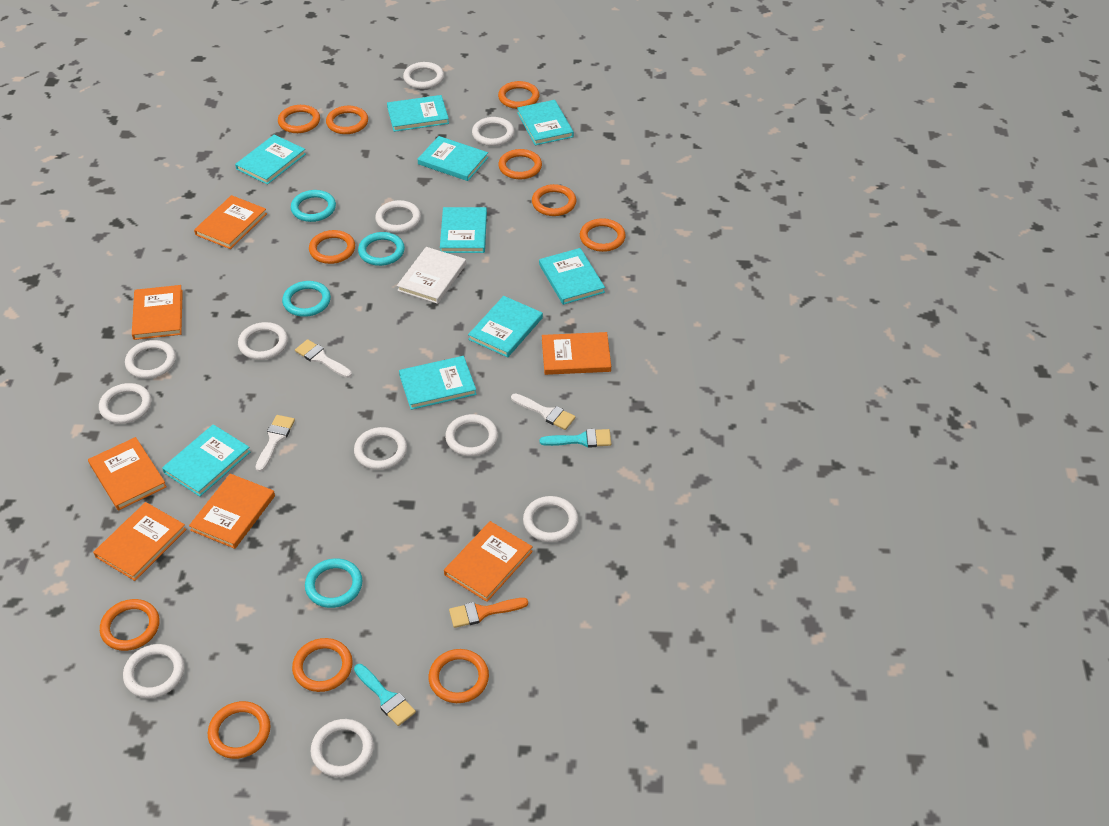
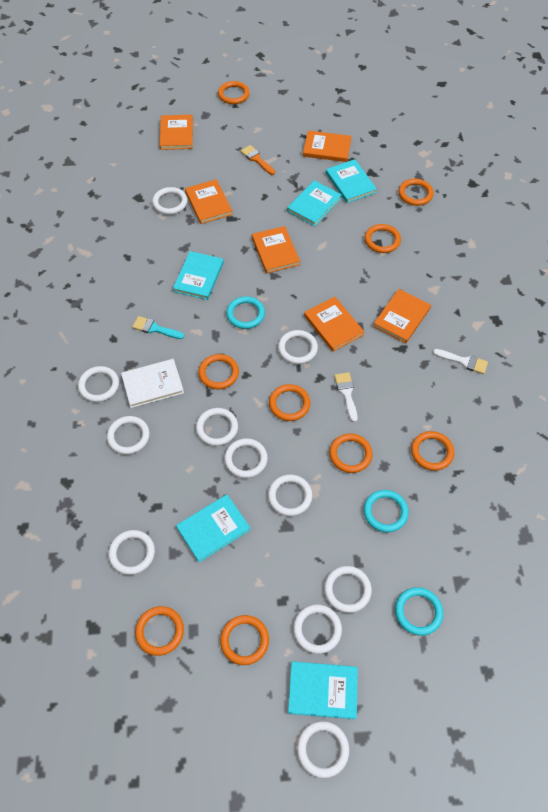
orange book: 7 -> 6
orange ring: 11 -> 9
turquoise book: 9 -> 5
turquoise brush: 2 -> 1
turquoise ring: 4 -> 3
white brush: 3 -> 2

